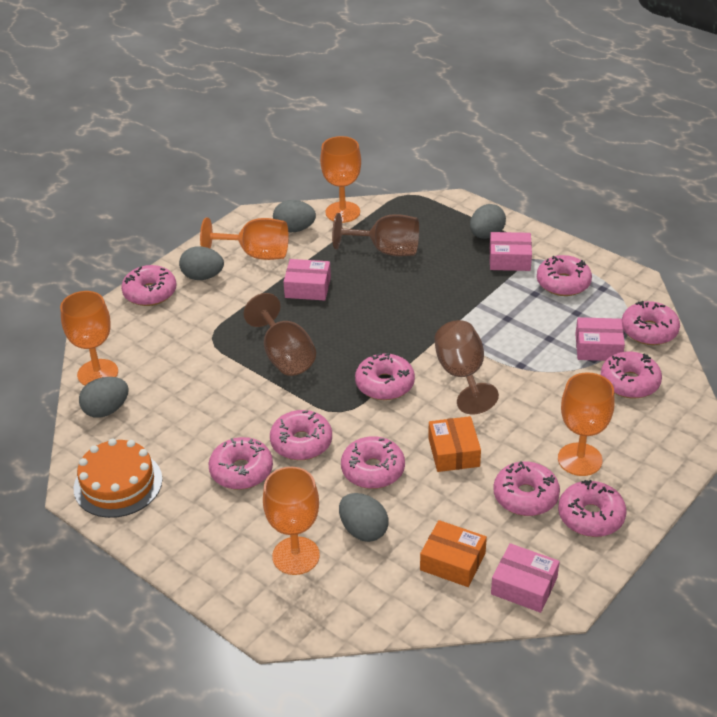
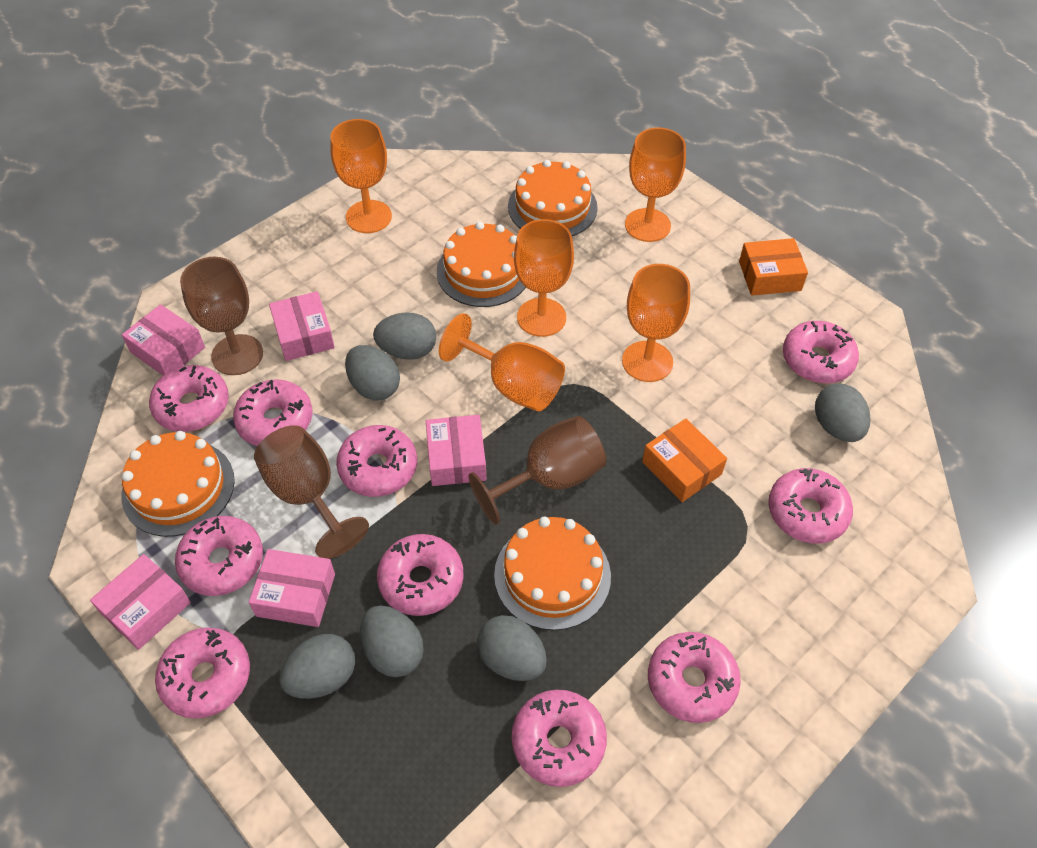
grey egg: 5 -> 6
orange cake: 1 -> 4
pink box: 4 -> 5

